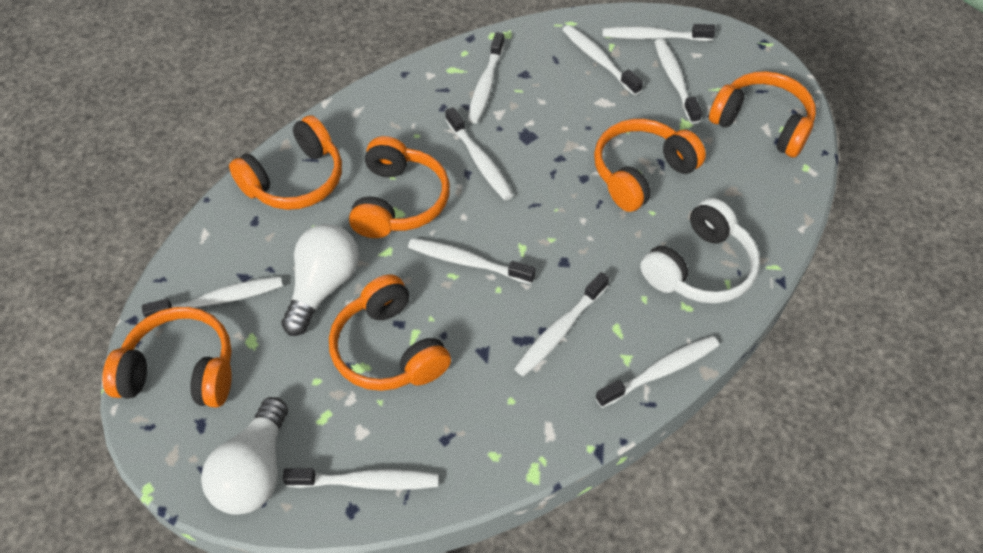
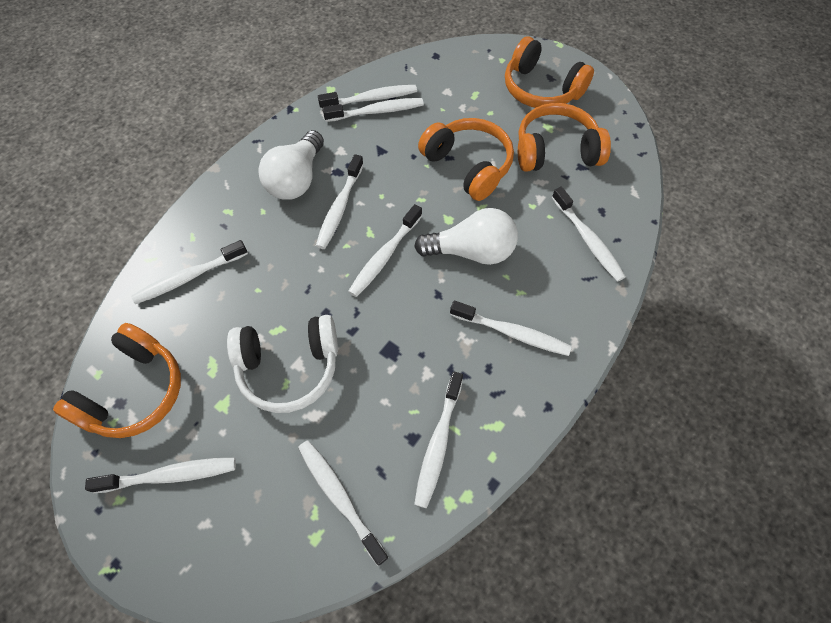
orange headphones: 6 -> 4

